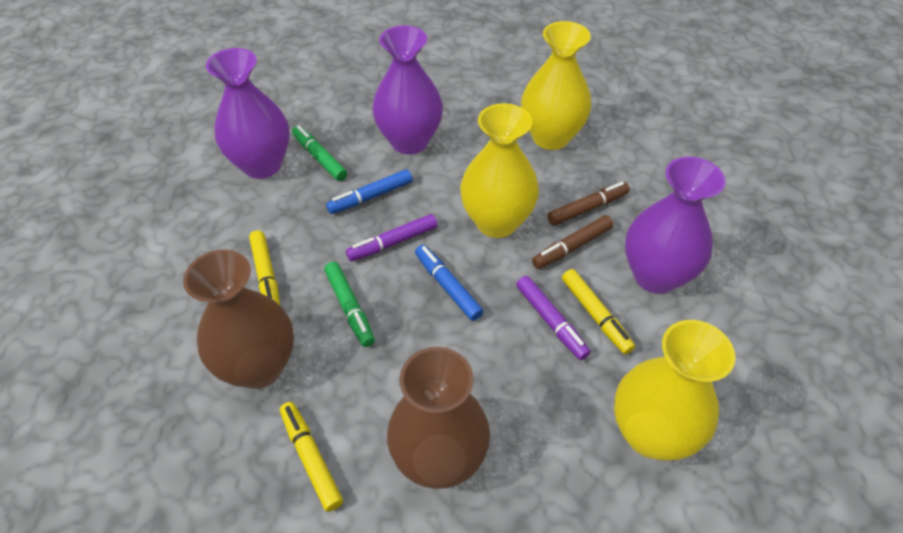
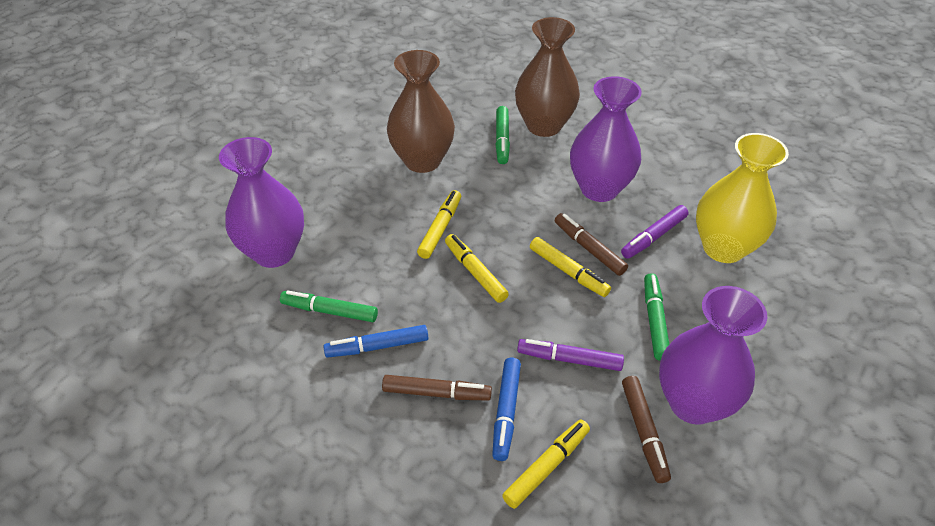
brown marker: 2 -> 3
green marker: 2 -> 3
yellow marker: 3 -> 4
yellow vase: 3 -> 1

